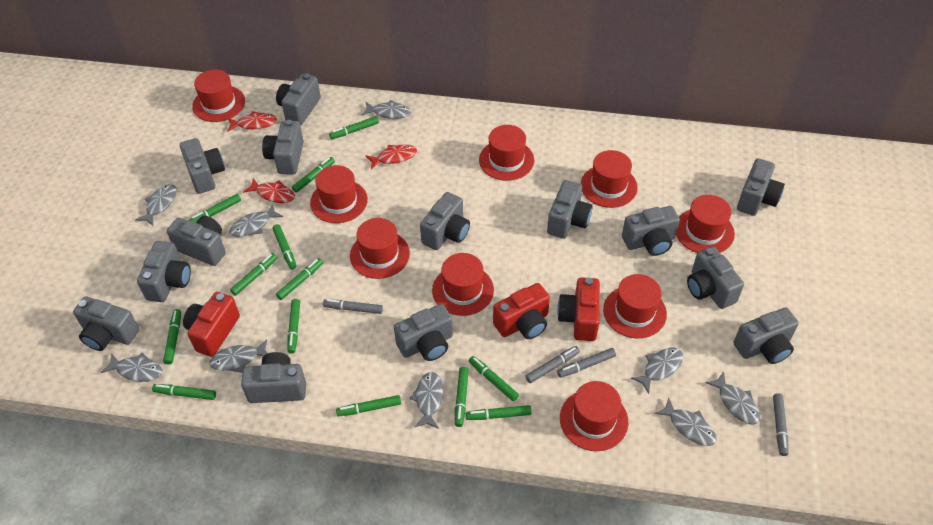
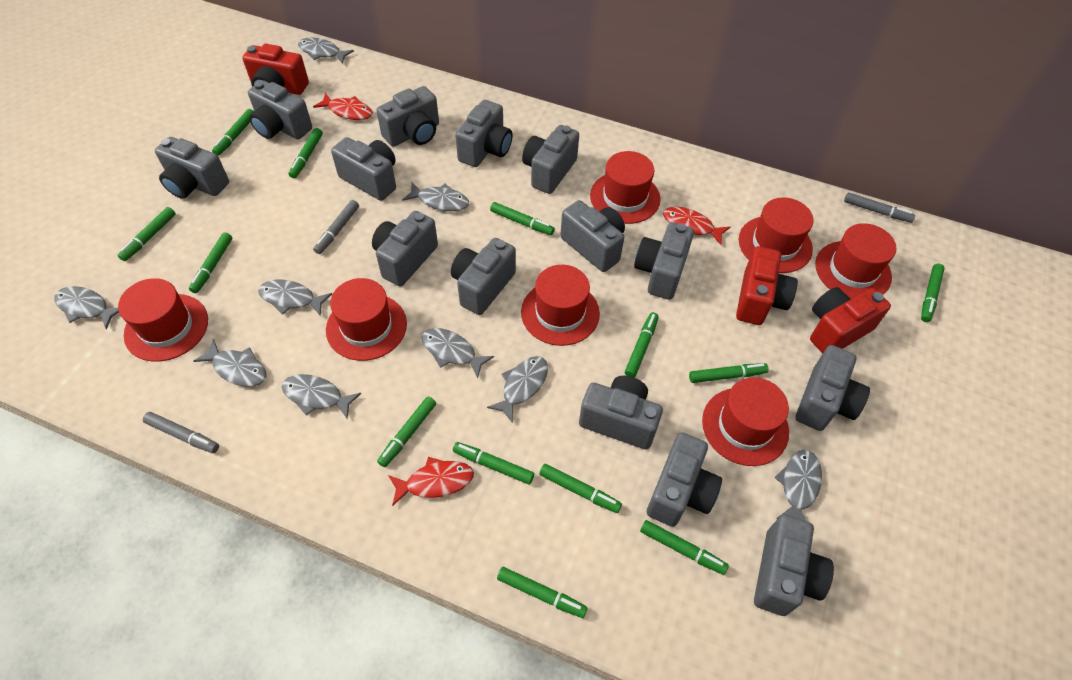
grey marker: 4 -> 3
red hat: 9 -> 7

